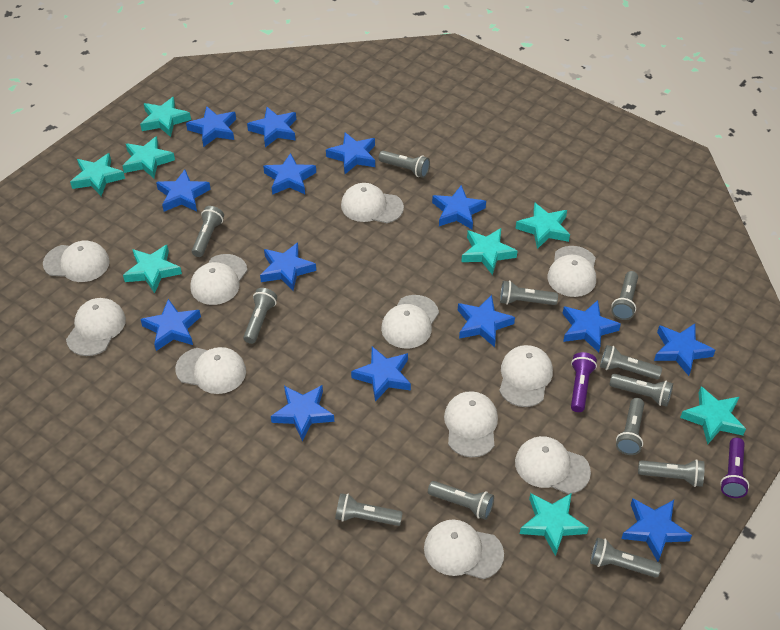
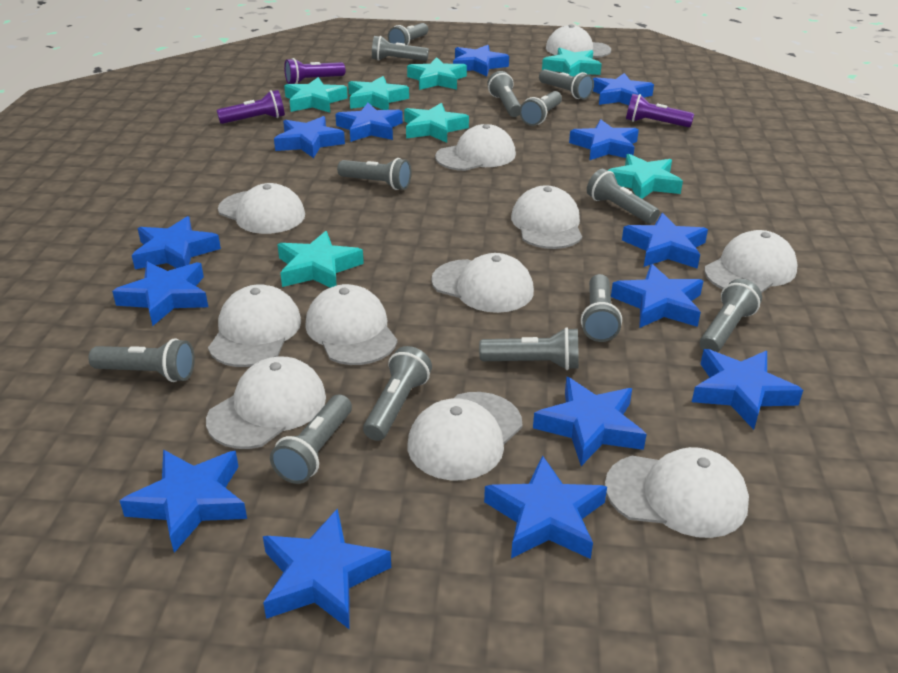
grey flashlight: 12 -> 13
purple flashlight: 2 -> 3
turquoise star: 8 -> 7

